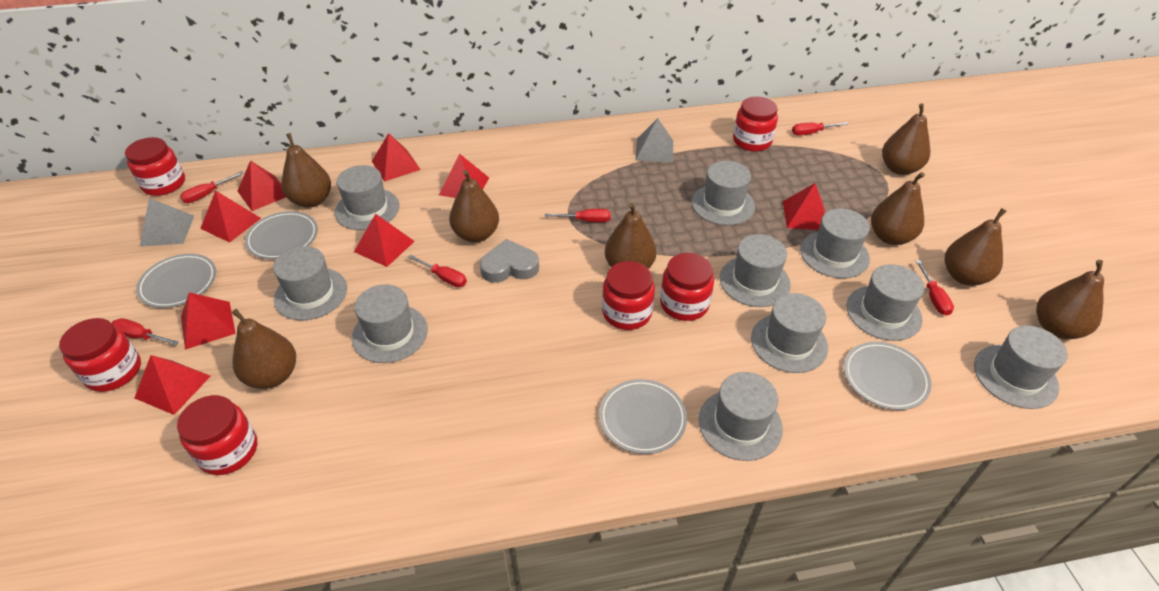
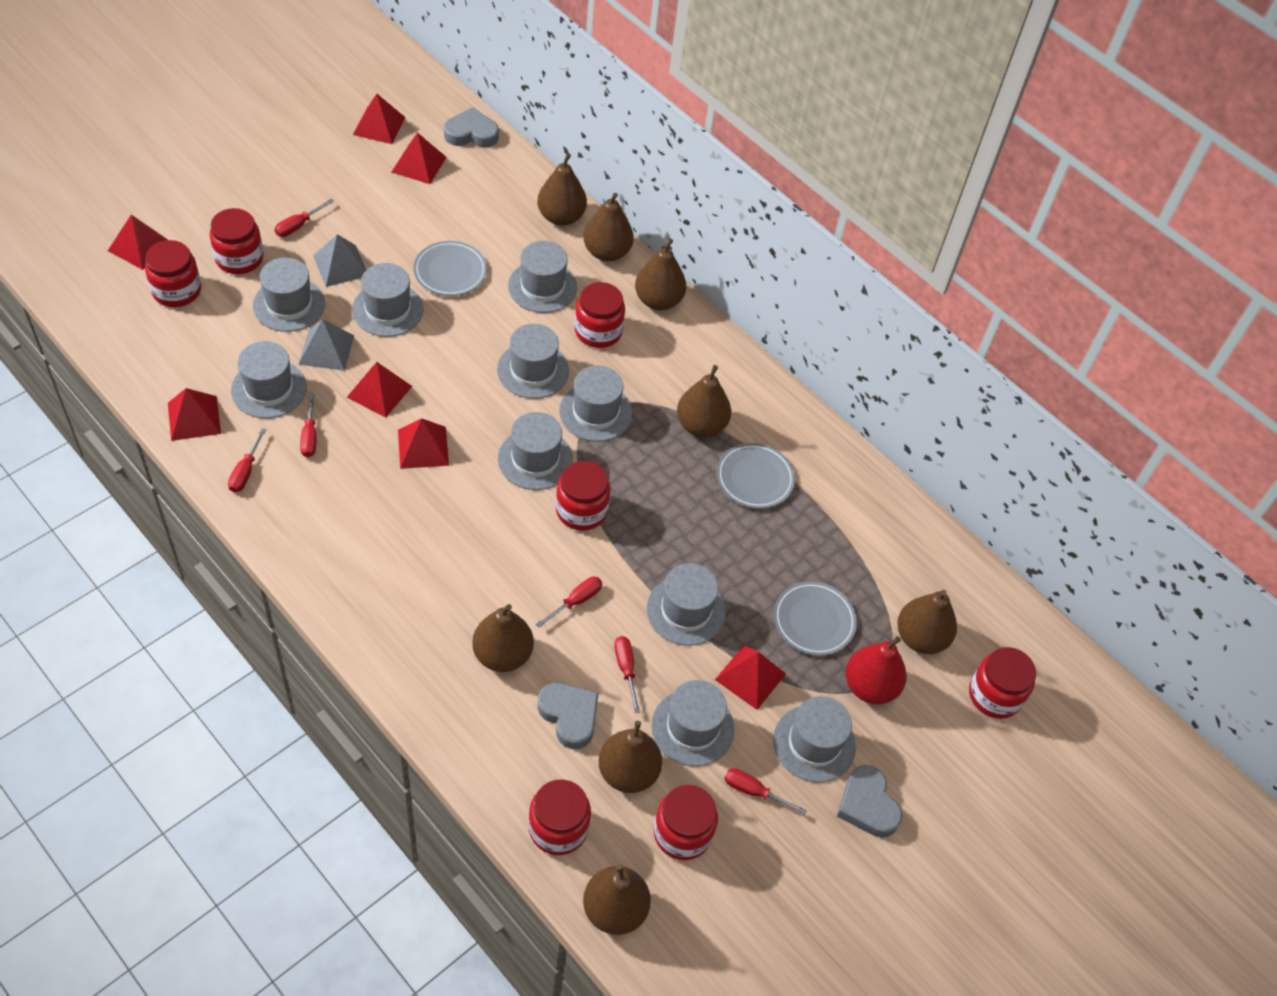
grey heart: 1 -> 3
grey plate: 4 -> 3
red jar: 6 -> 7
red pear: 0 -> 1
red pyramid: 8 -> 7

